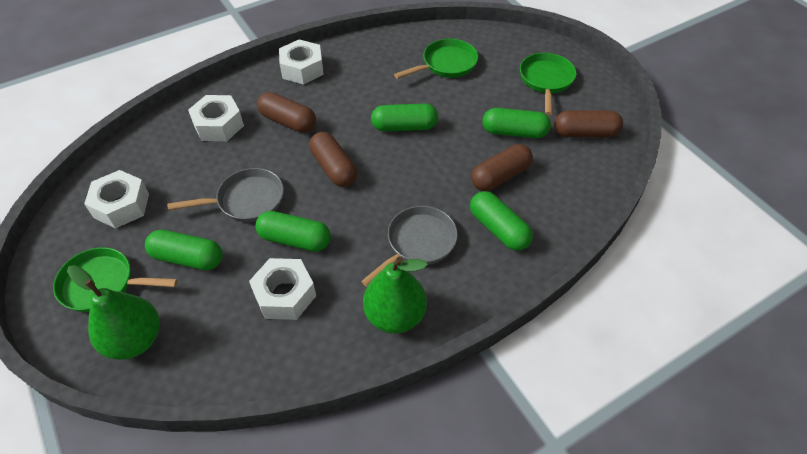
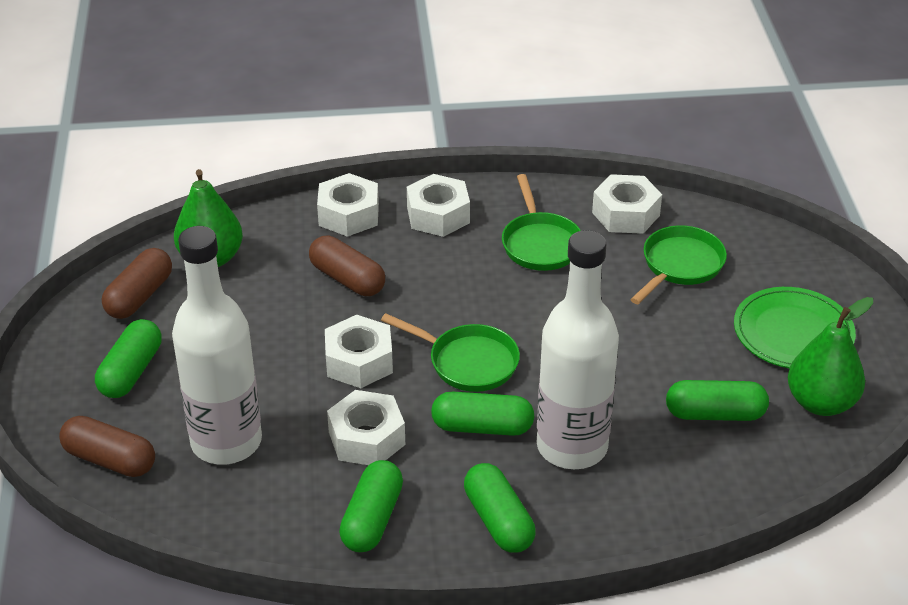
brown capsule: 4 -> 3
green plate: 0 -> 1
grey pan: 2 -> 0
white bottle: 0 -> 2
white nut: 4 -> 5

